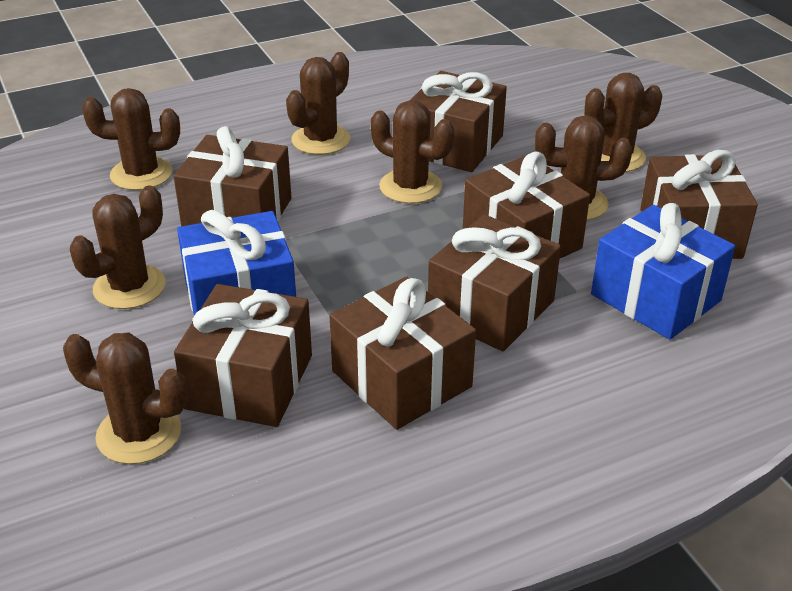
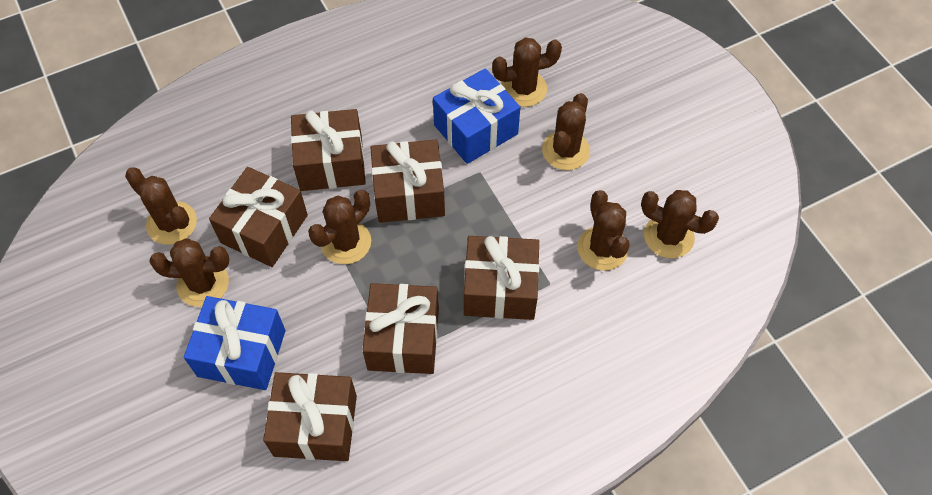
brown gift: 7 -> 6

